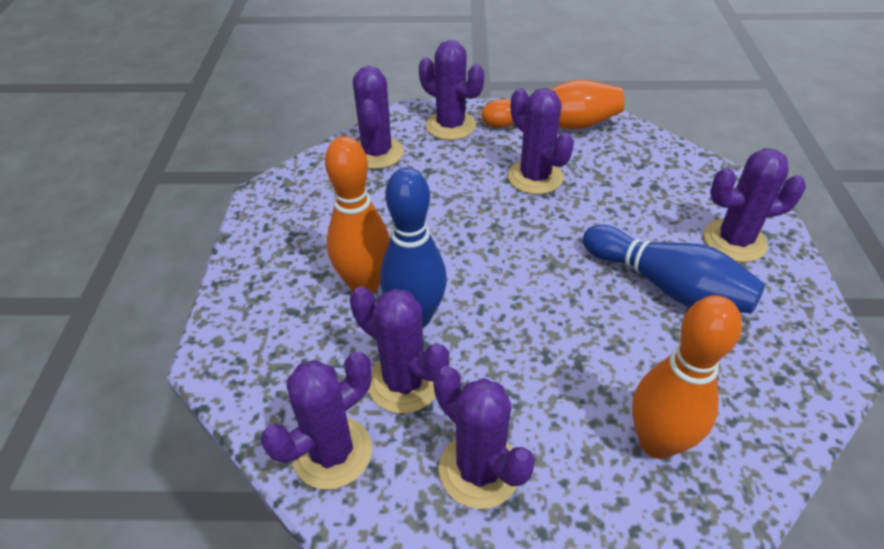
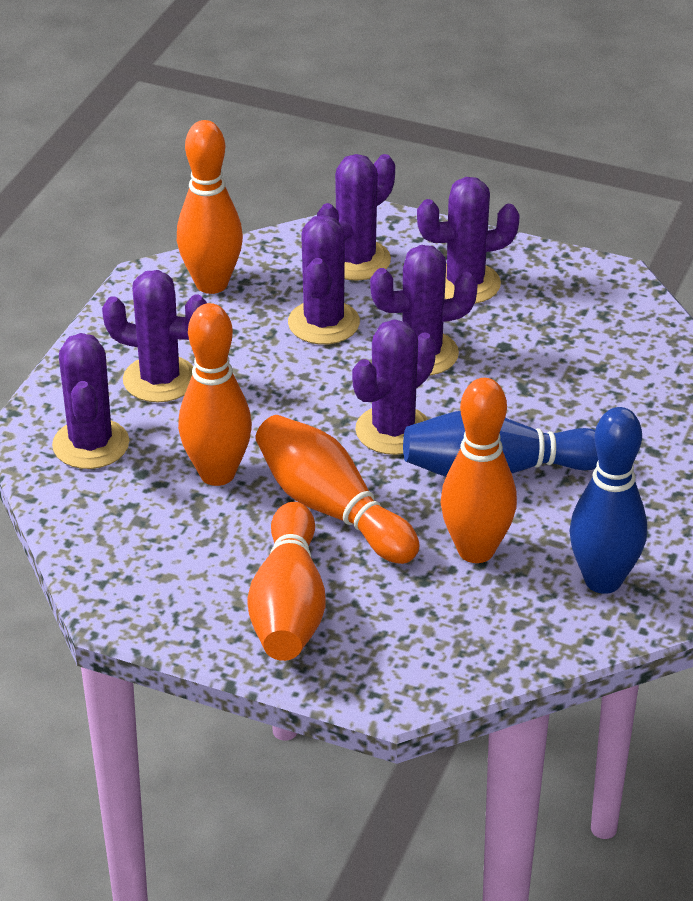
orange bowling pin: 3 -> 5

